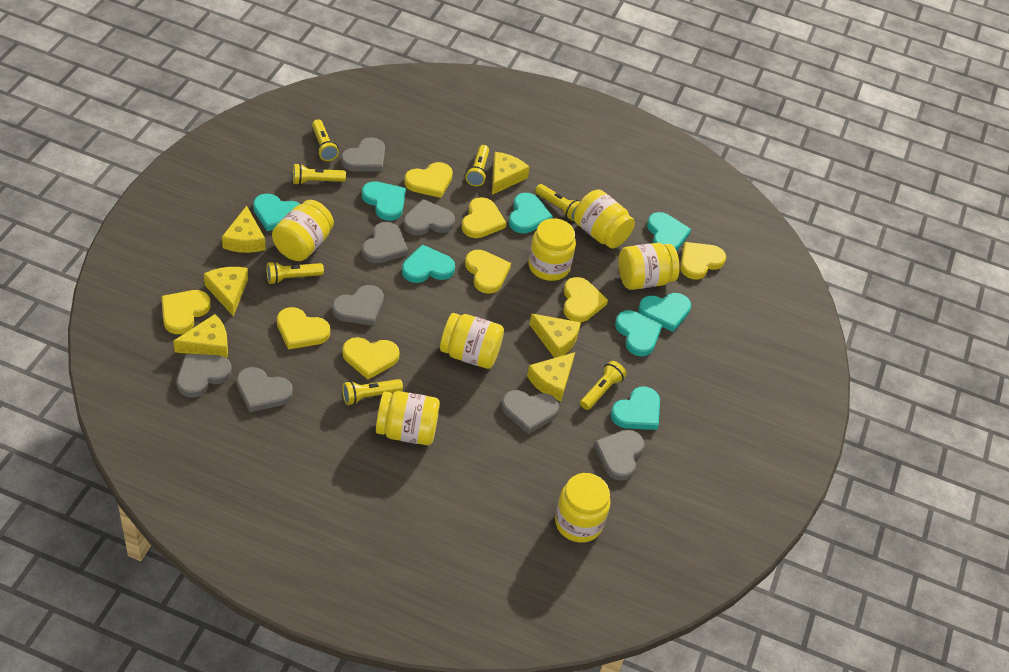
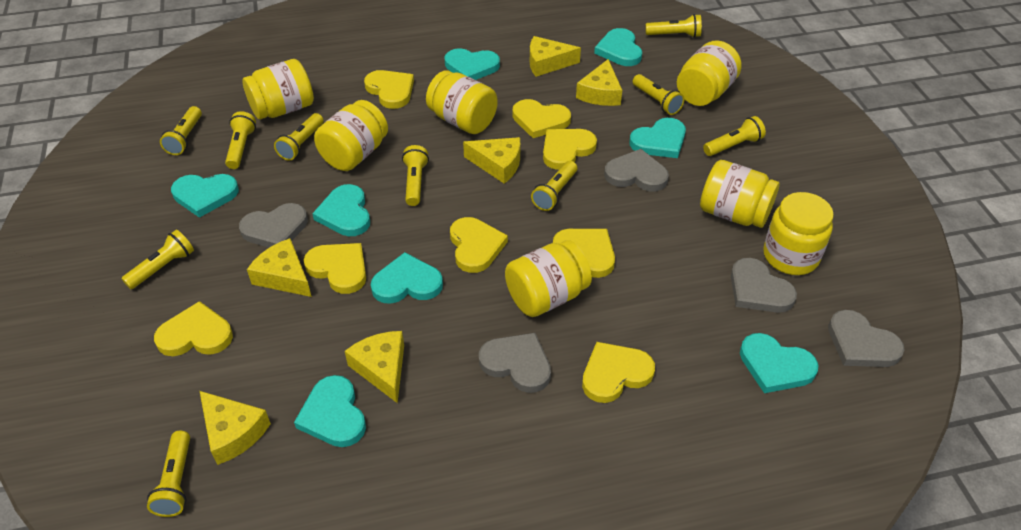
grey heart: 8 -> 5
yellow flashlight: 7 -> 10

